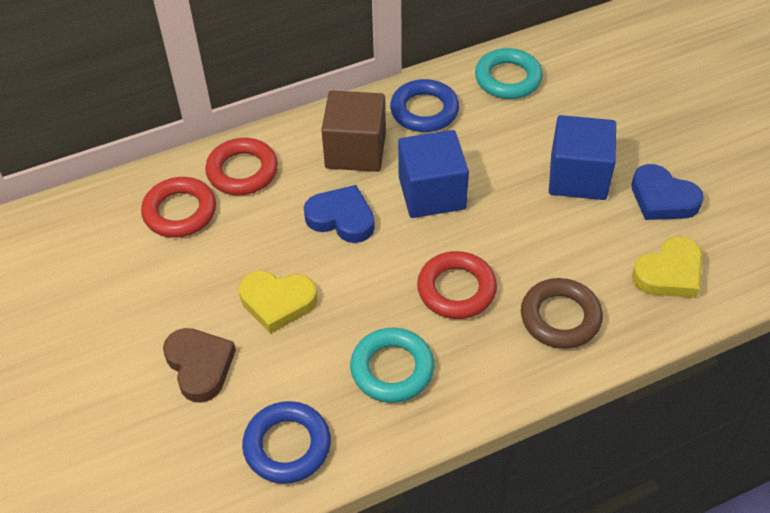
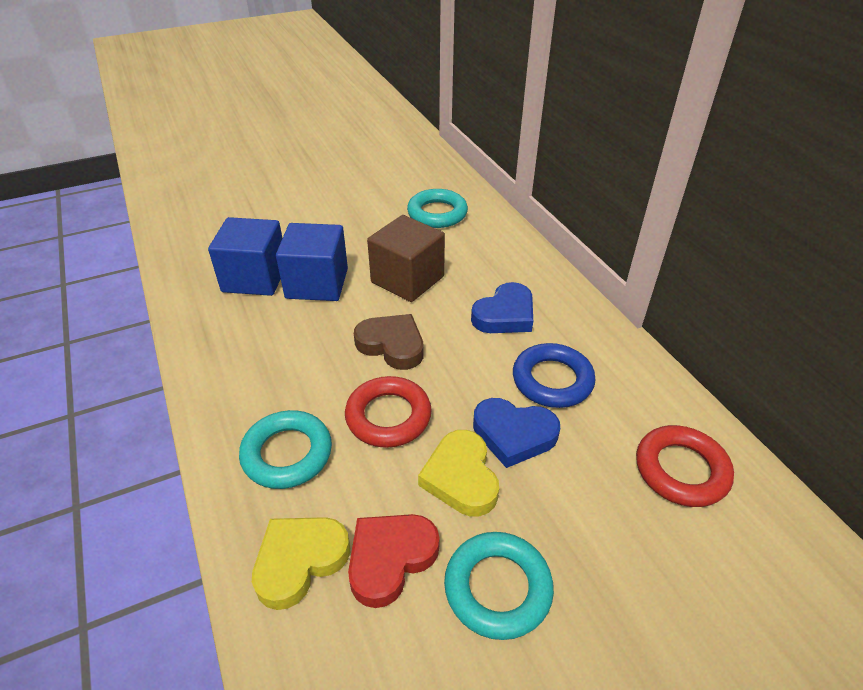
blue ring: 2 -> 1
brown ring: 1 -> 0
red heart: 0 -> 1
red ring: 3 -> 2
turquoise ring: 2 -> 3

